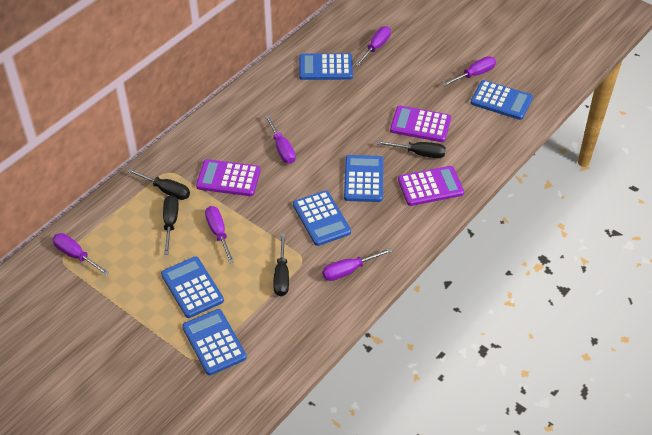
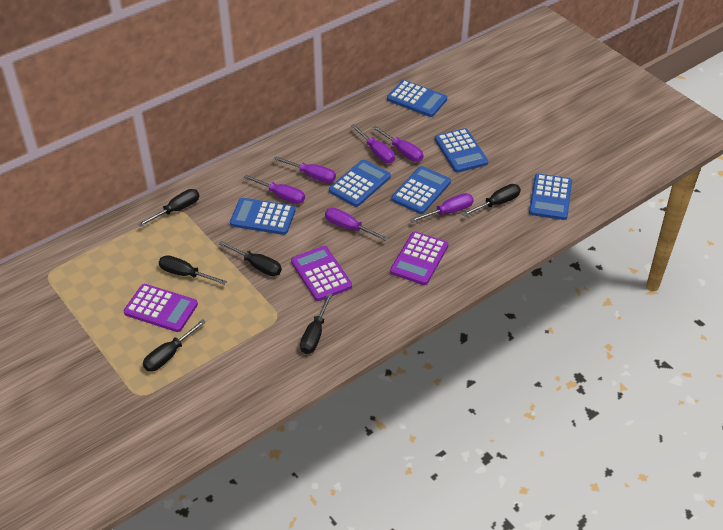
black screwdriver: 4 -> 6

